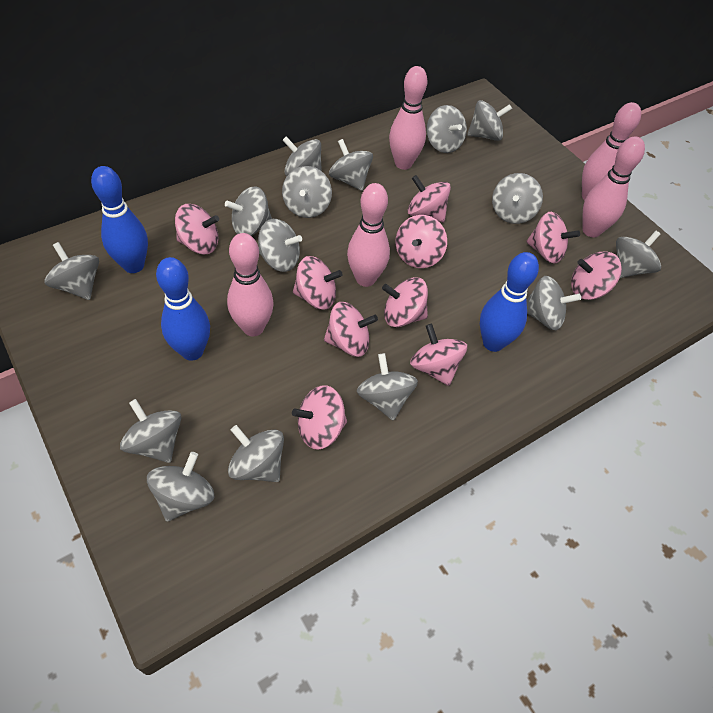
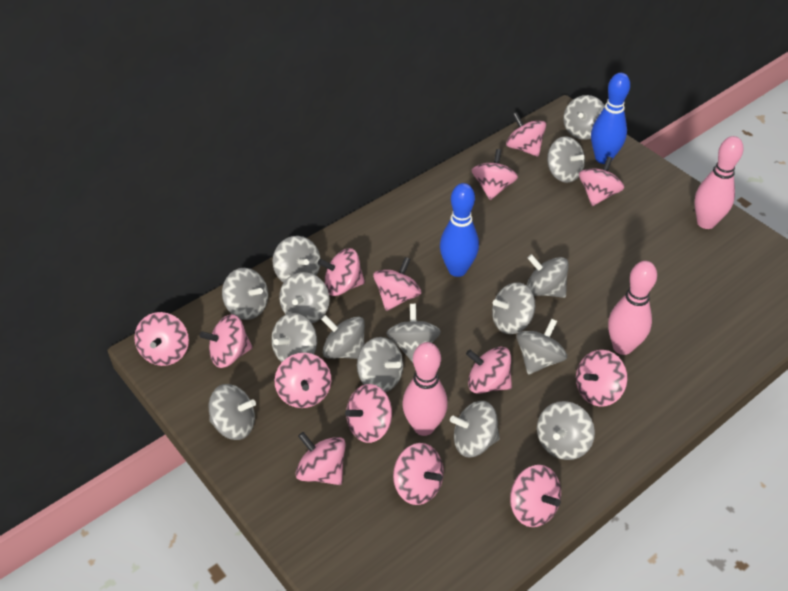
blue bowling pin: 3 -> 2
pink bowling pin: 5 -> 3
pink spinning top: 10 -> 14

